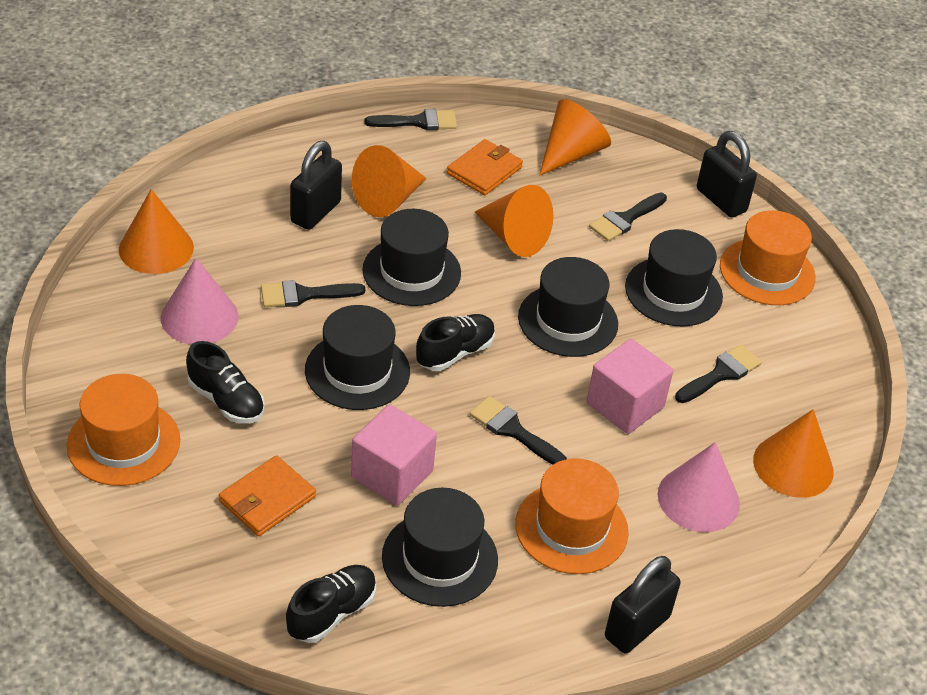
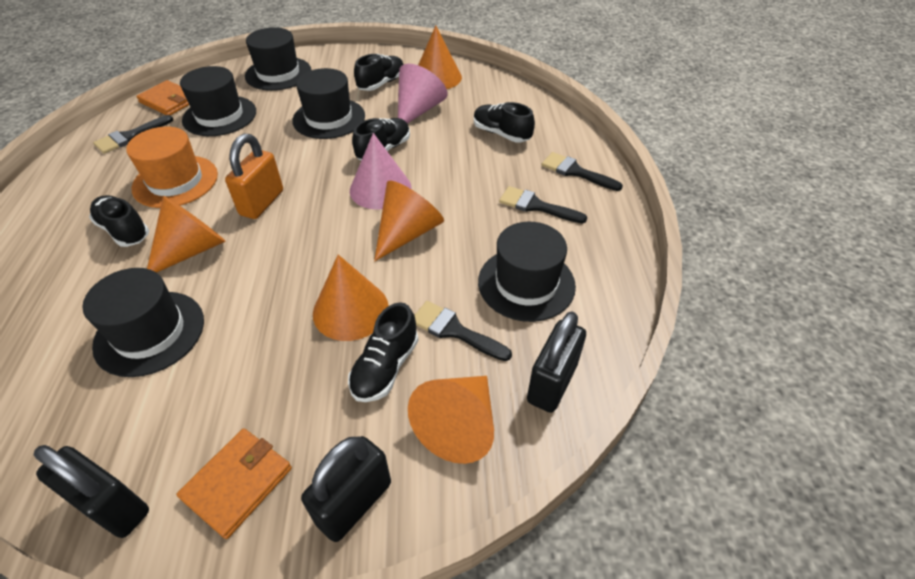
black brush: 5 -> 4
black shoe: 3 -> 5
orange hat: 3 -> 1
orange padlock: 0 -> 1
pink cube: 2 -> 0

